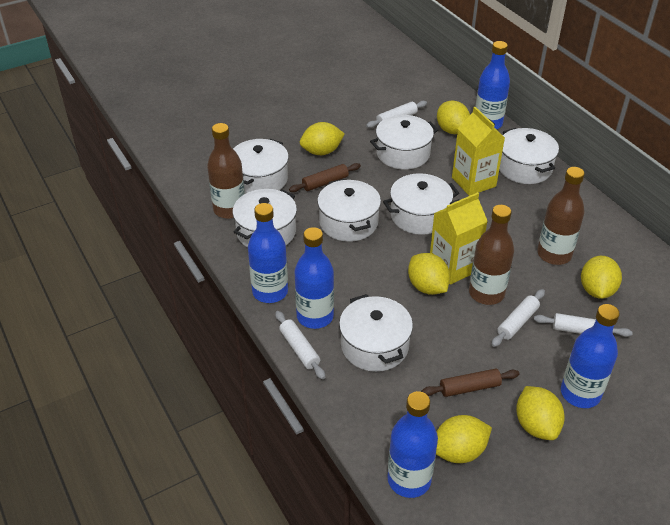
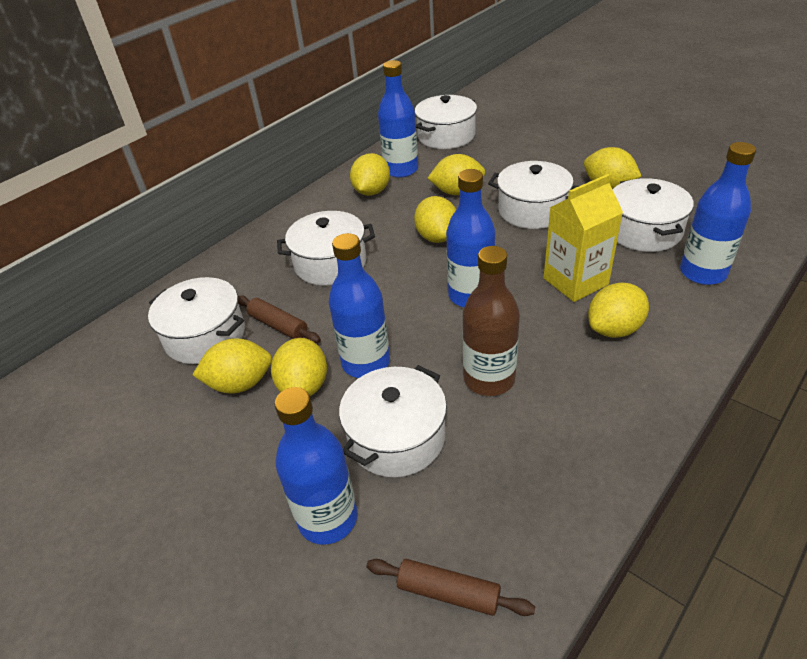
brown bottle: 3 -> 1
white pot: 7 -> 6
white rolling pin: 4 -> 0
yellow carton: 2 -> 1
yellow lemon: 6 -> 7

